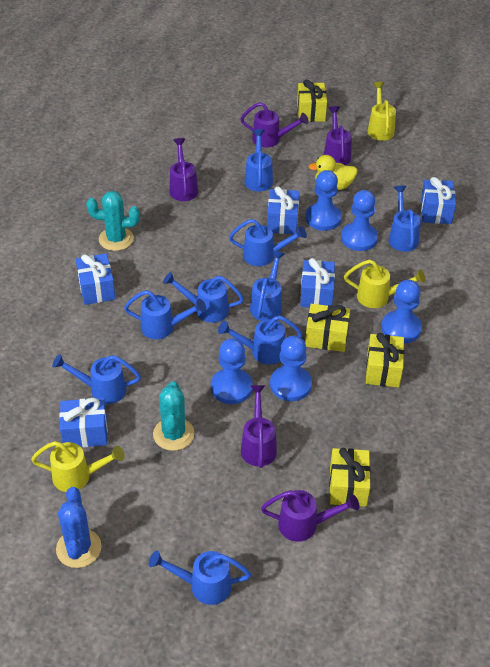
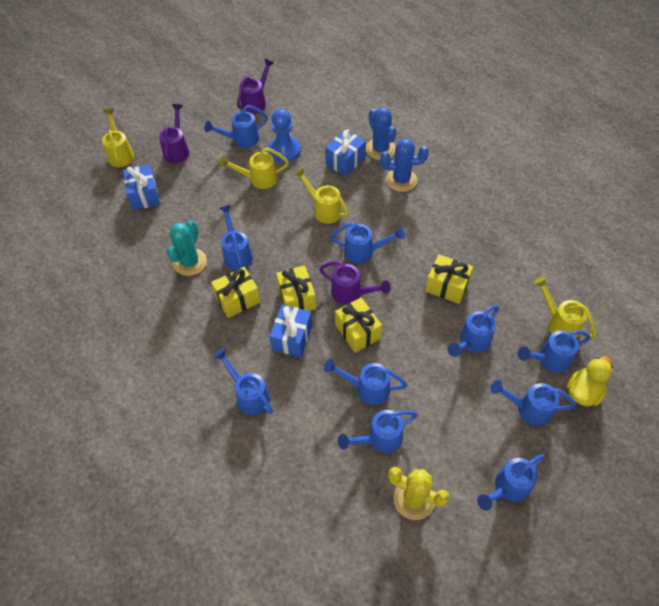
blue cactus: 1 -> 2
blue gift: 5 -> 3
blue pawn: 5 -> 1
blue watering can: 9 -> 10
purple watering can: 5 -> 3
turquoise cactus: 2 -> 1
yellow cactus: 0 -> 1
yellow watering can: 3 -> 4

